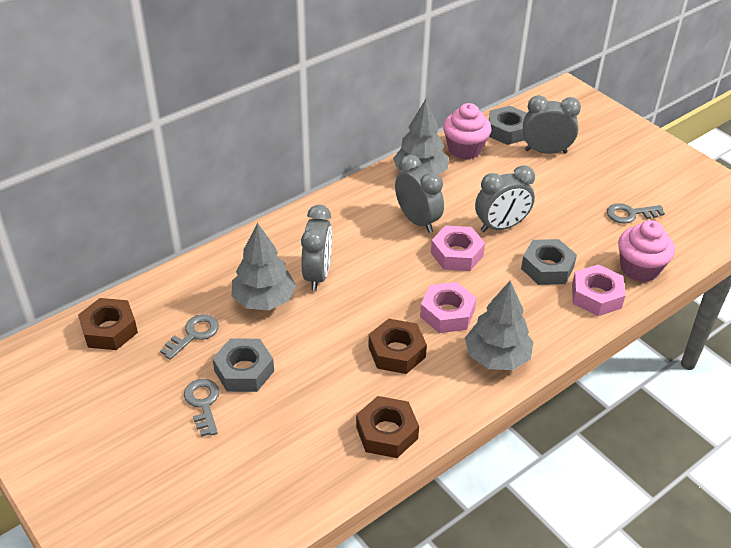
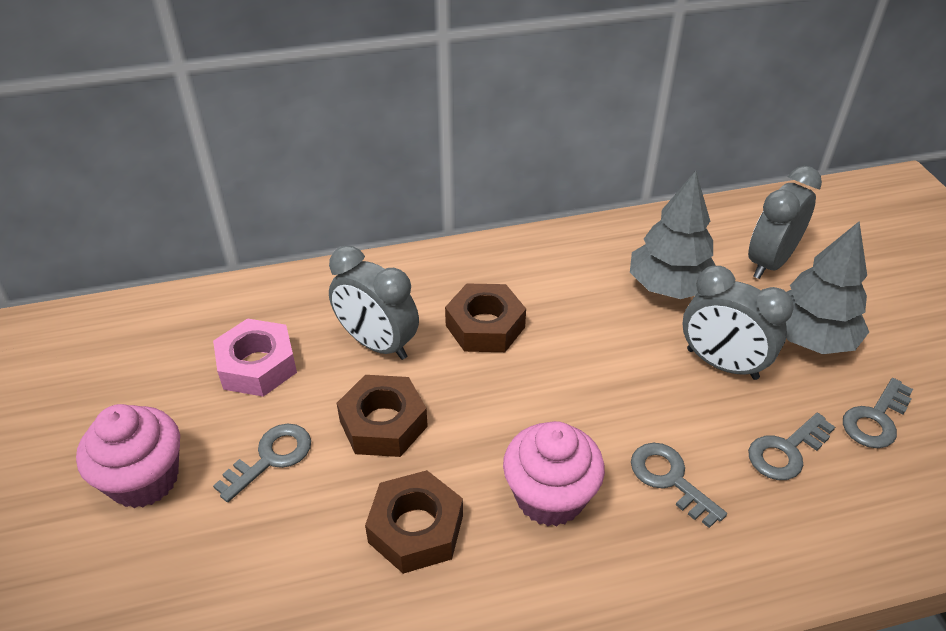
grey clock: 4 -> 3
grey key: 3 -> 4
grey nut: 3 -> 0
grey tree: 3 -> 2
pink nut: 3 -> 1

